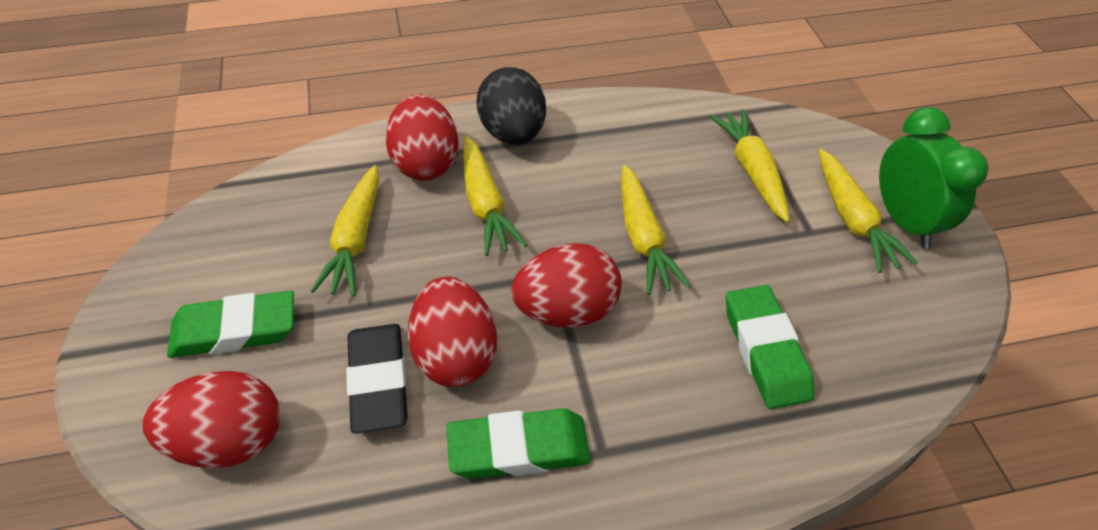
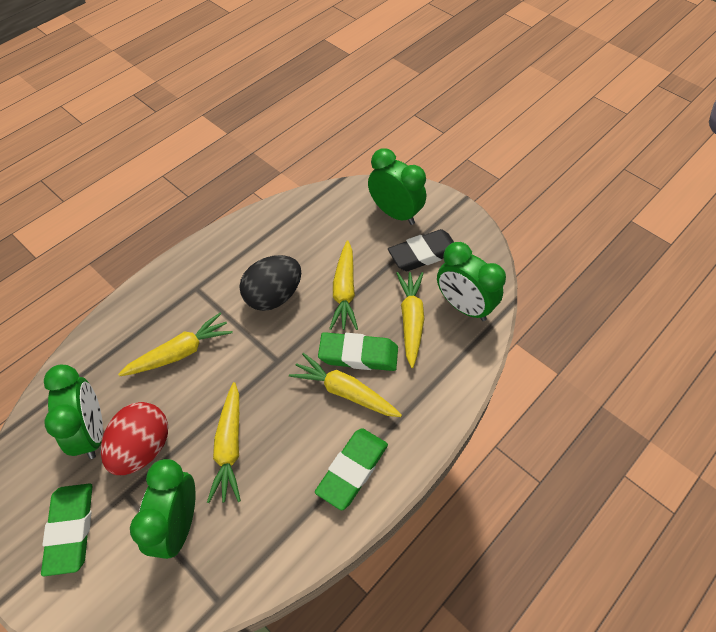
green clock: 1 -> 4
red egg: 4 -> 1

